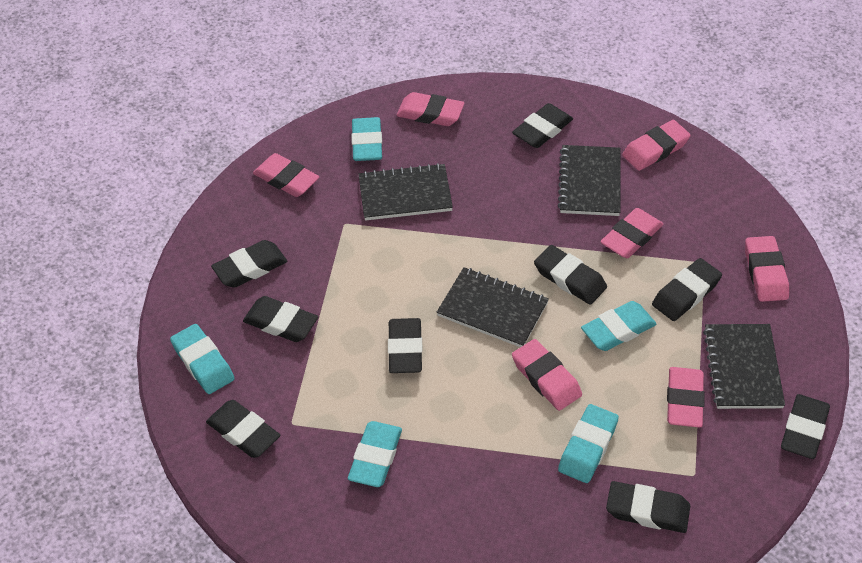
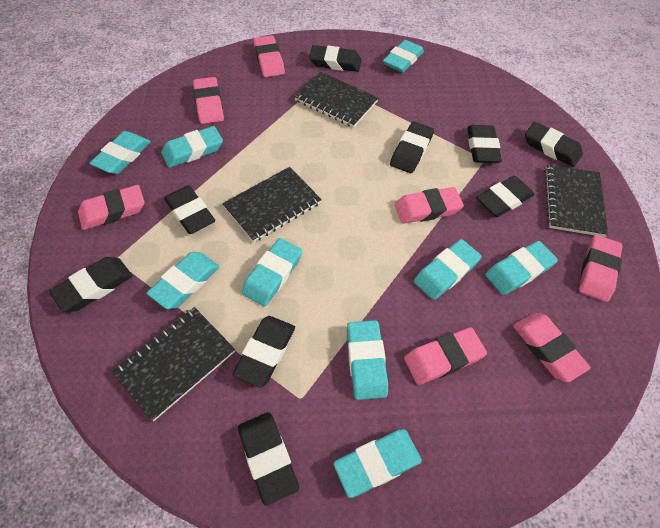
turquoise eraser: 5 -> 9

